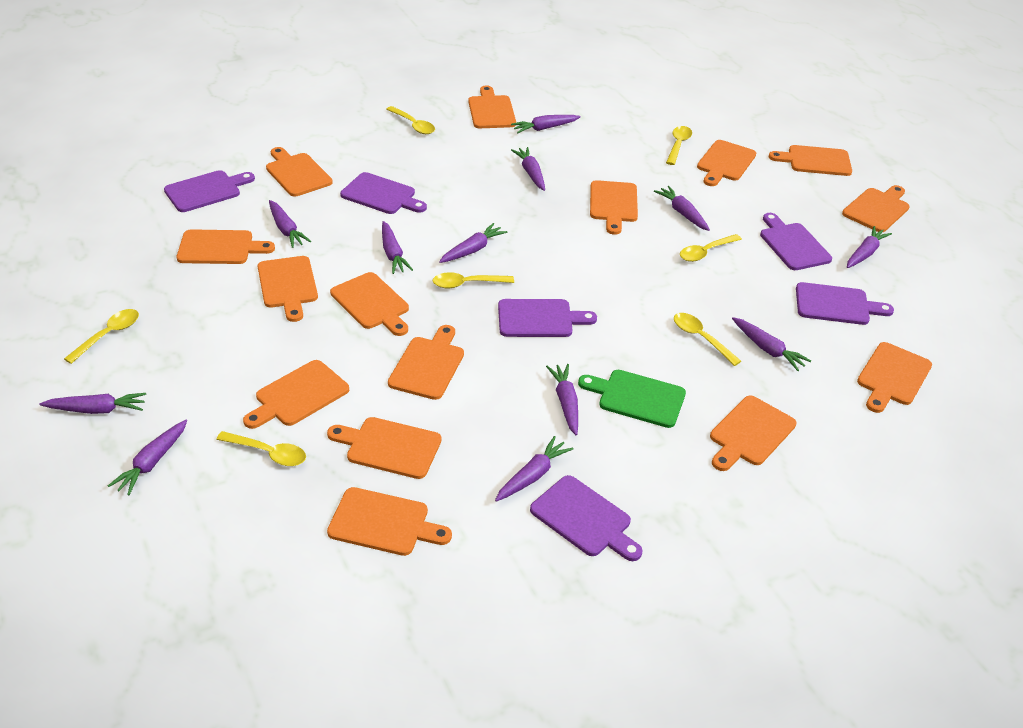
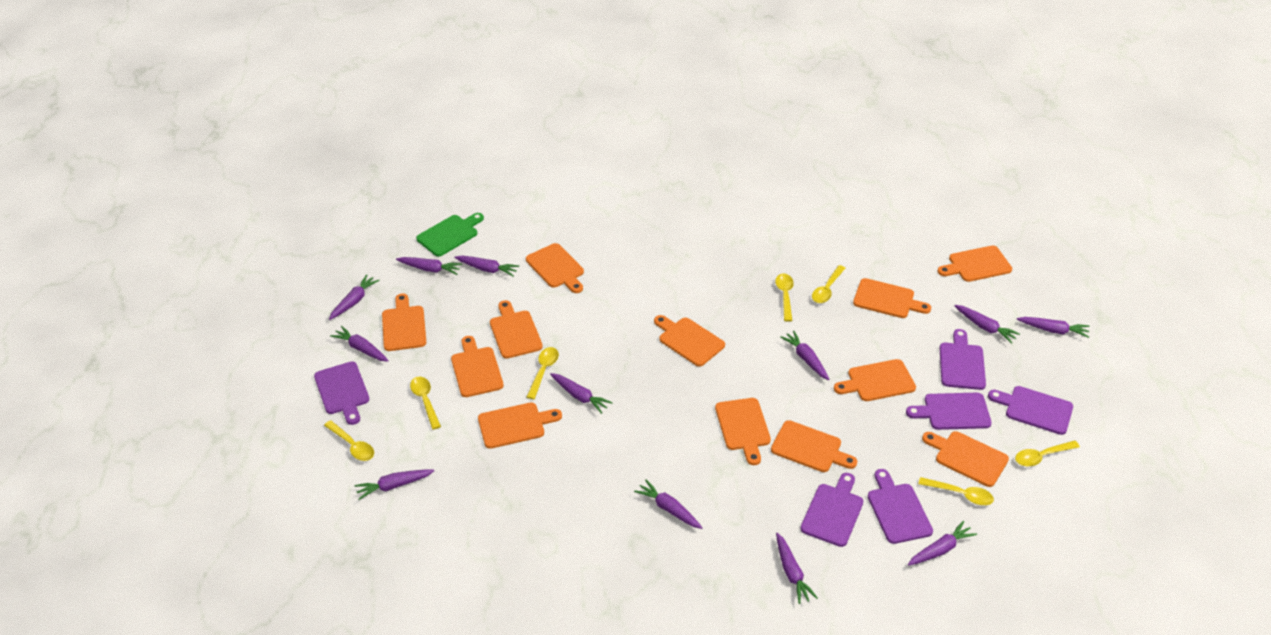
orange cutting board: 15 -> 12

